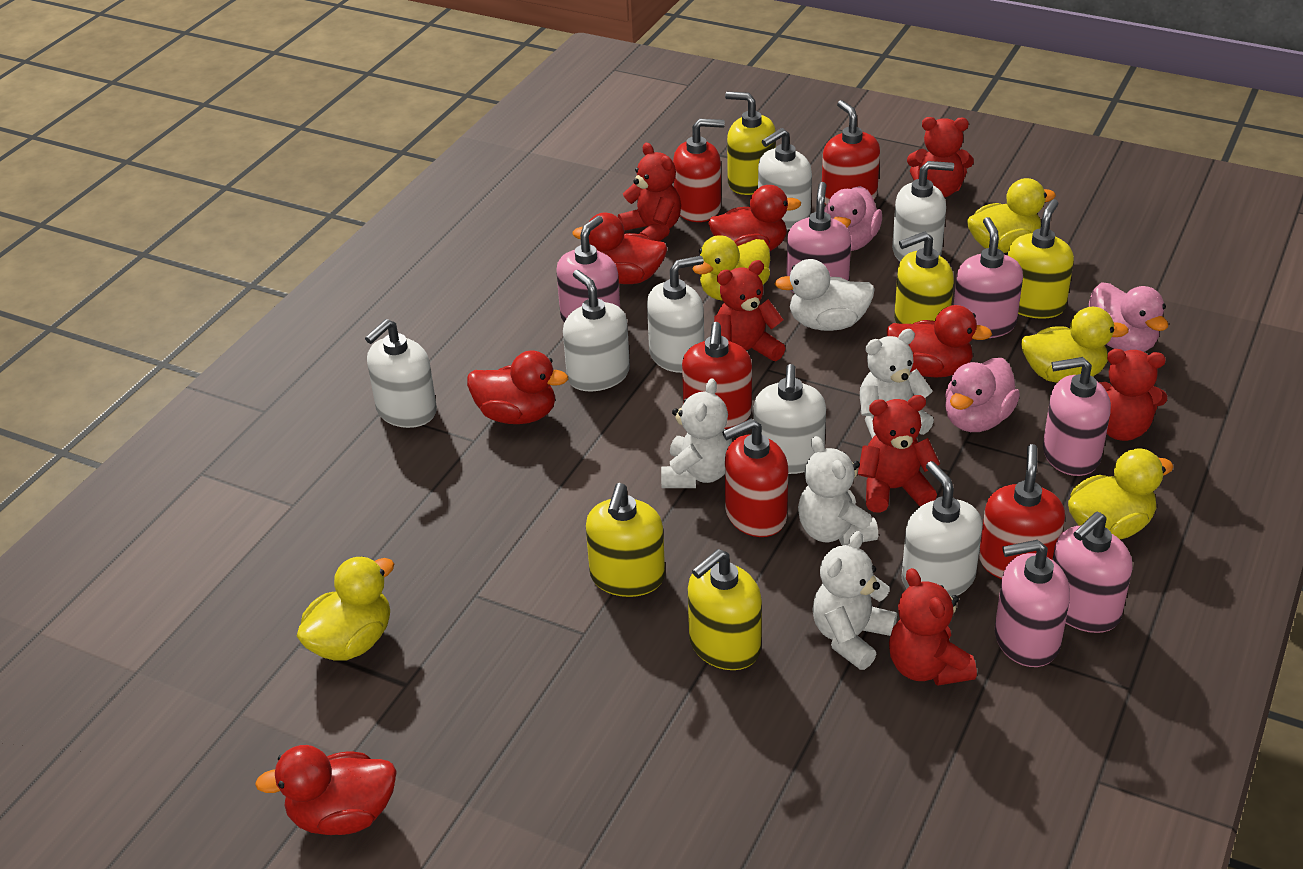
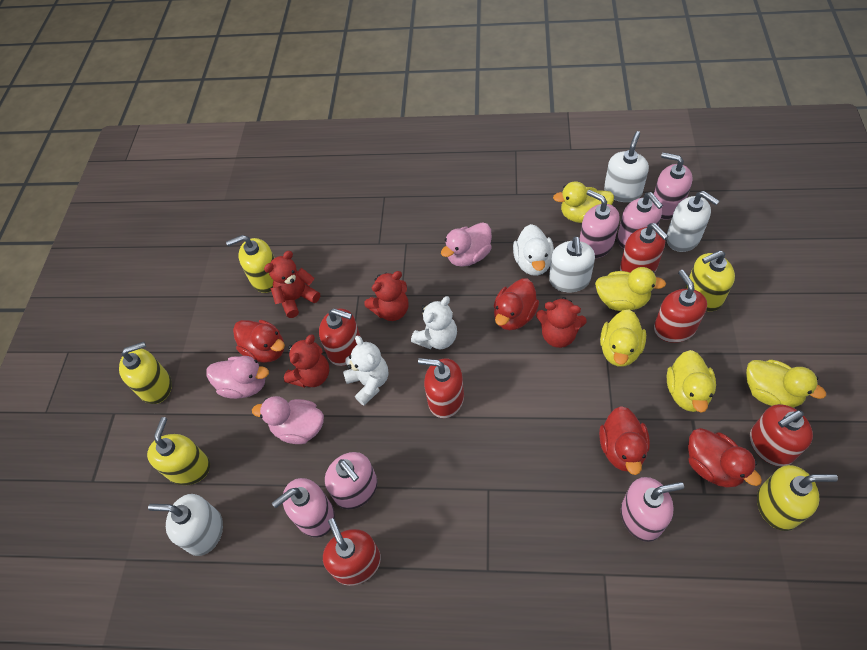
red duck: 5 -> 4
red soap dispenser: 5 -> 6
red teddy bear: 6 -> 4
white soap dispenser: 7 -> 4
white teddy bear: 4 -> 2

